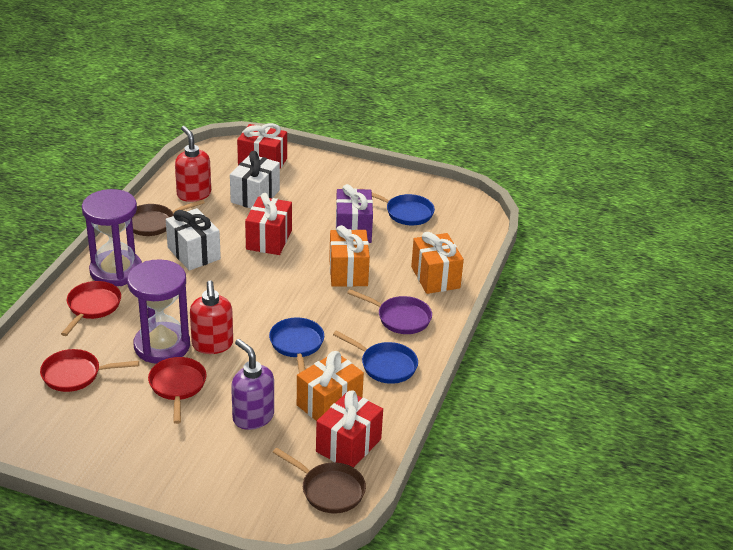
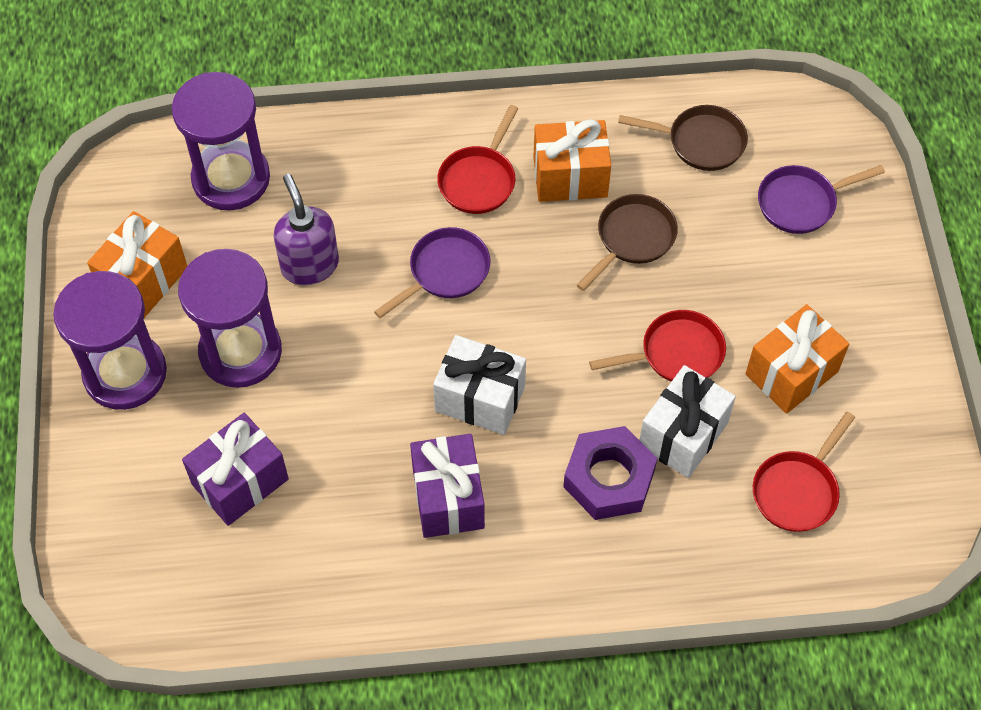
blue pan: 3 -> 0
purple gift: 1 -> 2
purple hourglass: 2 -> 3
purple nut: 0 -> 1
purple pan: 1 -> 2
red gift: 3 -> 0
red soap dispenser: 2 -> 0

